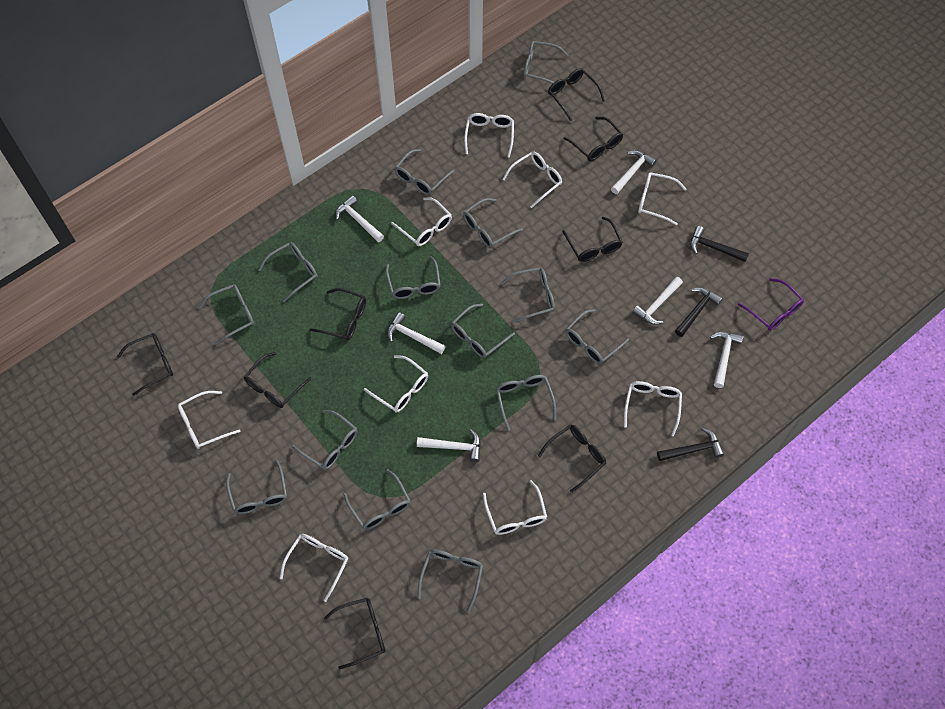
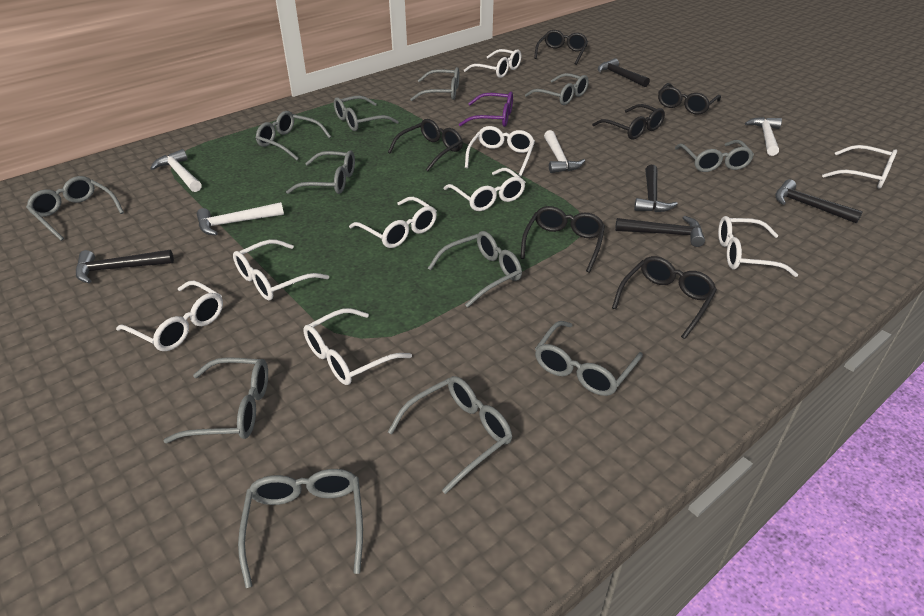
black glasses: 8 -> 6
black hammer: 3 -> 5
grey glasses: 14 -> 12
white hammer: 6 -> 4

